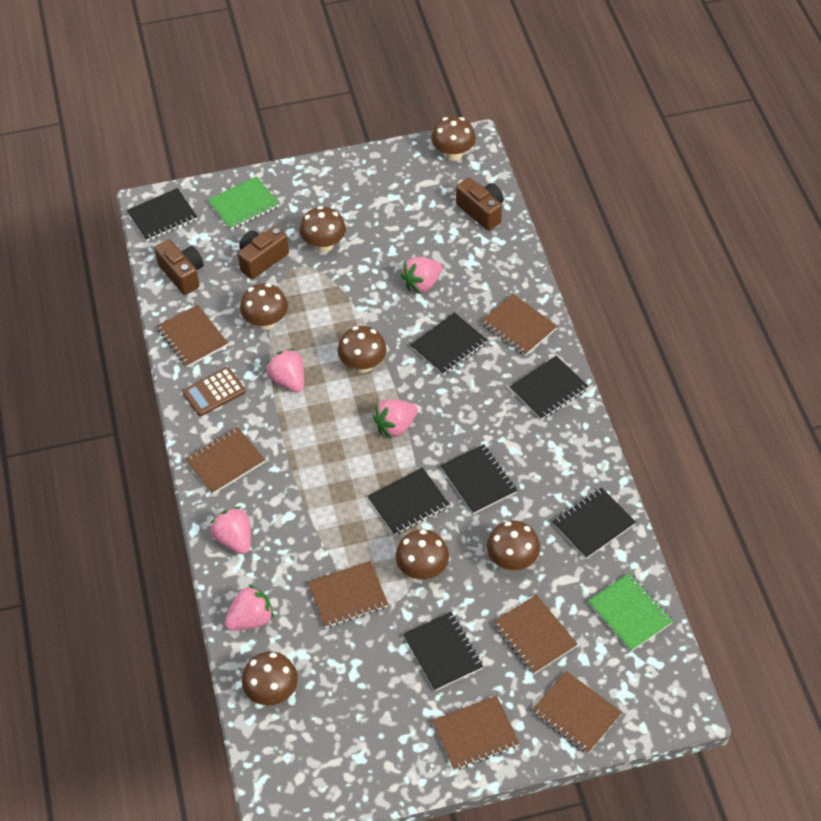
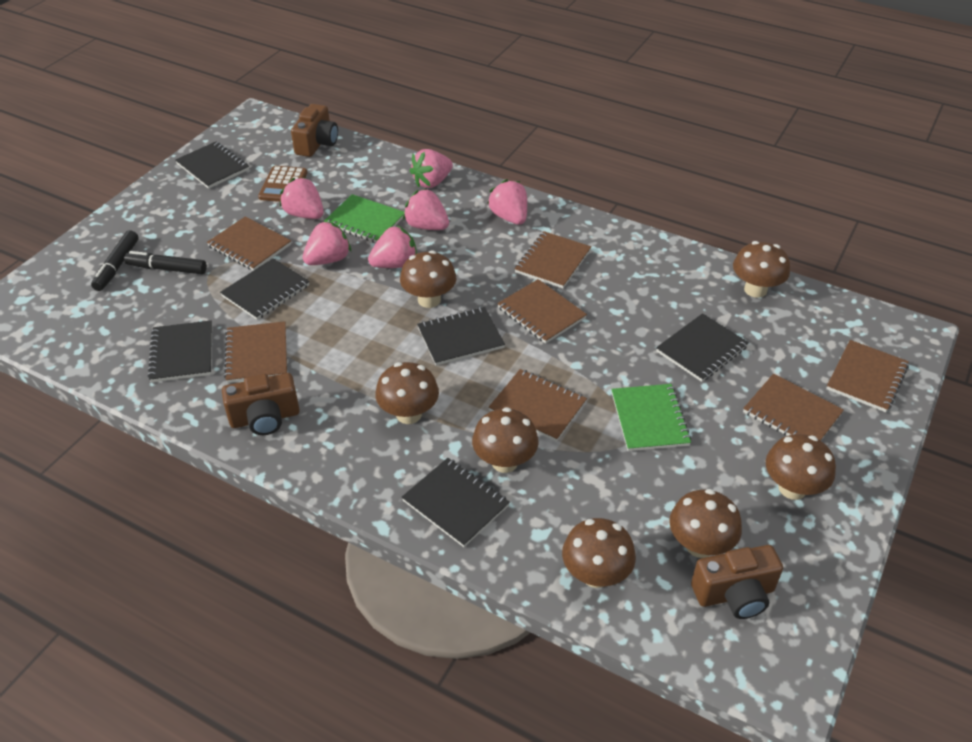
black marker: 0 -> 2
black notebook: 7 -> 6
pink strawberry: 5 -> 6

